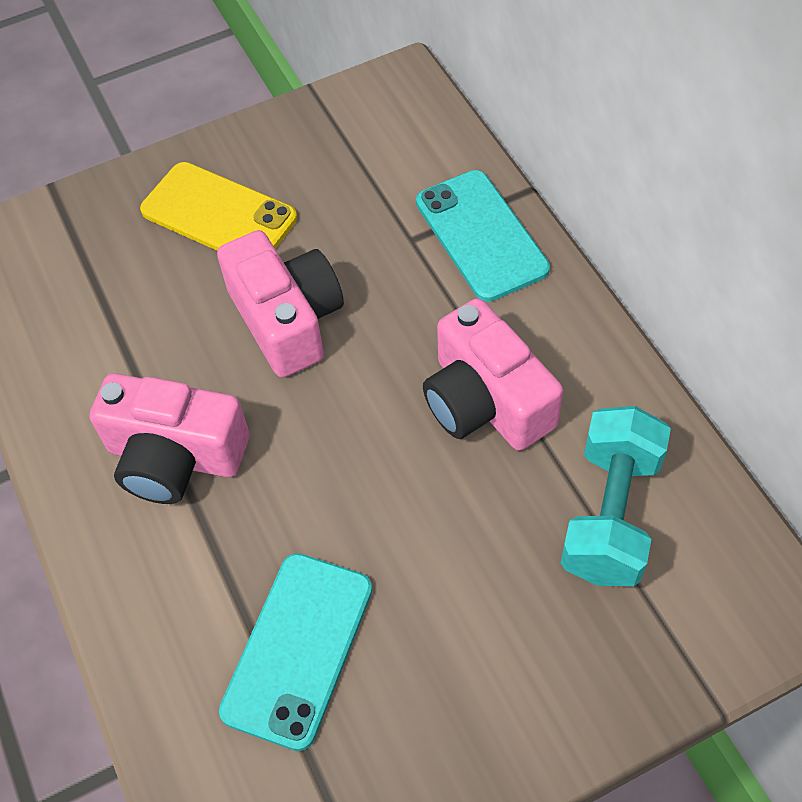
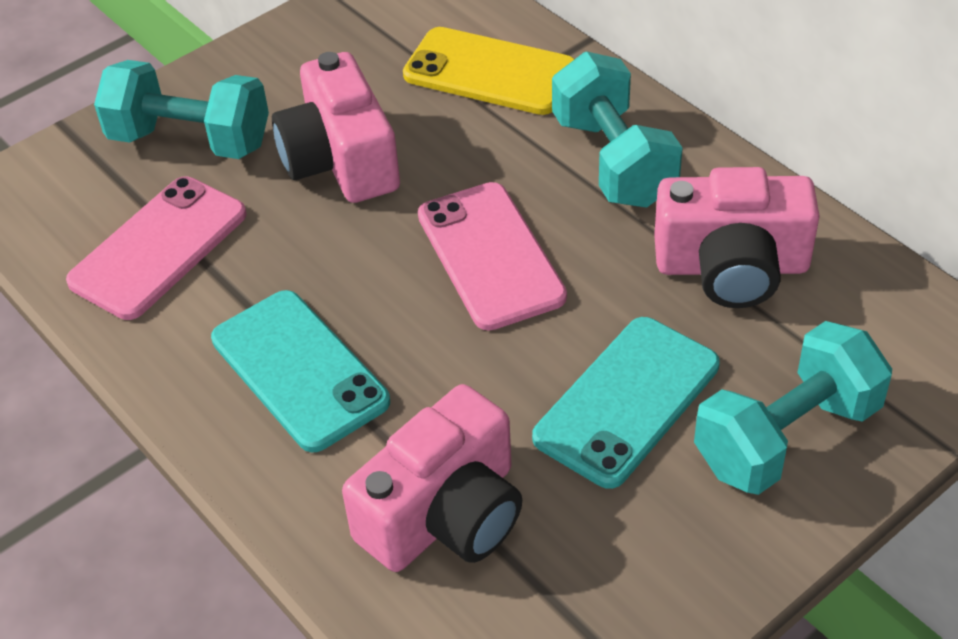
pink phone: 0 -> 2
turquoise dumbbell: 1 -> 3

